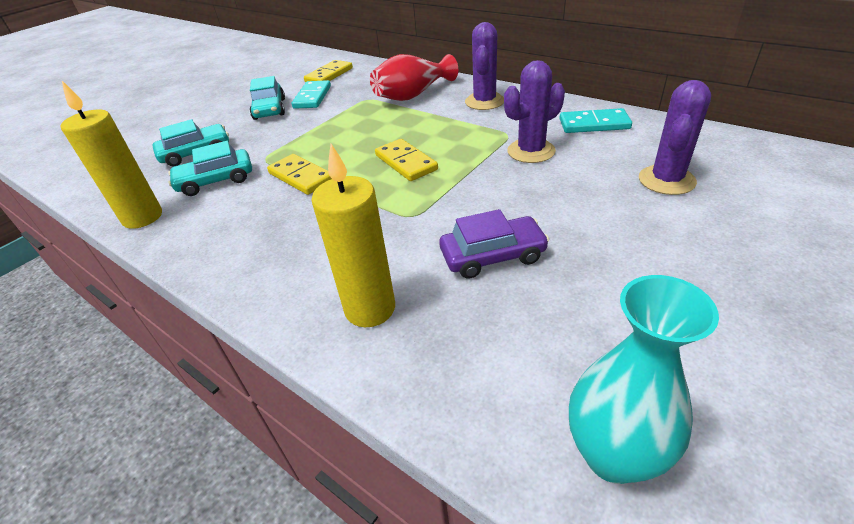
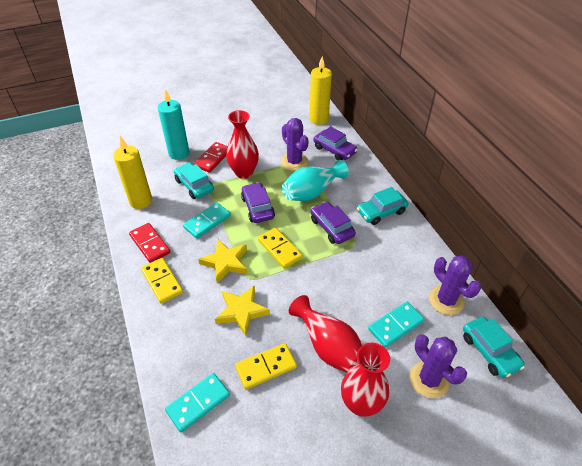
purple car: 1 -> 3
red domino: 0 -> 2
red vase: 1 -> 3
turquoise candle: 0 -> 1
turquoise domino: 2 -> 3
yellow star: 0 -> 2

